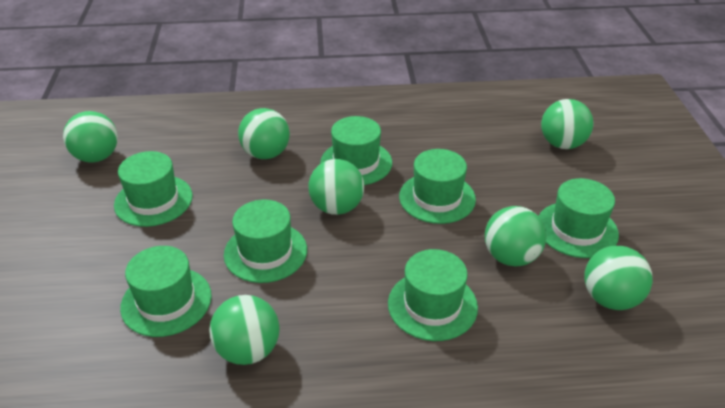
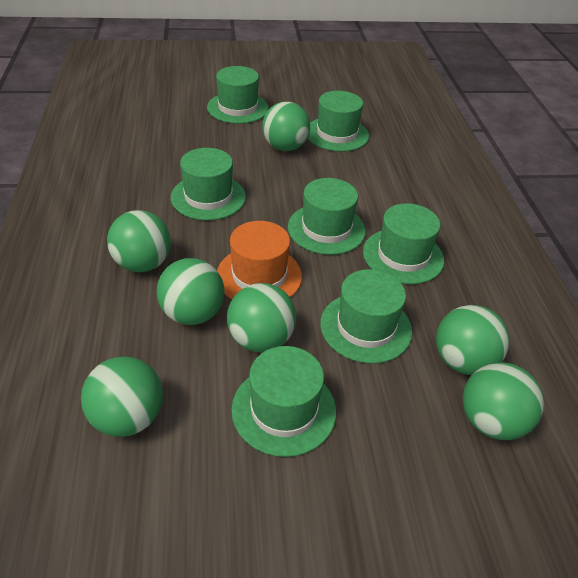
orange hat: 0 -> 1

